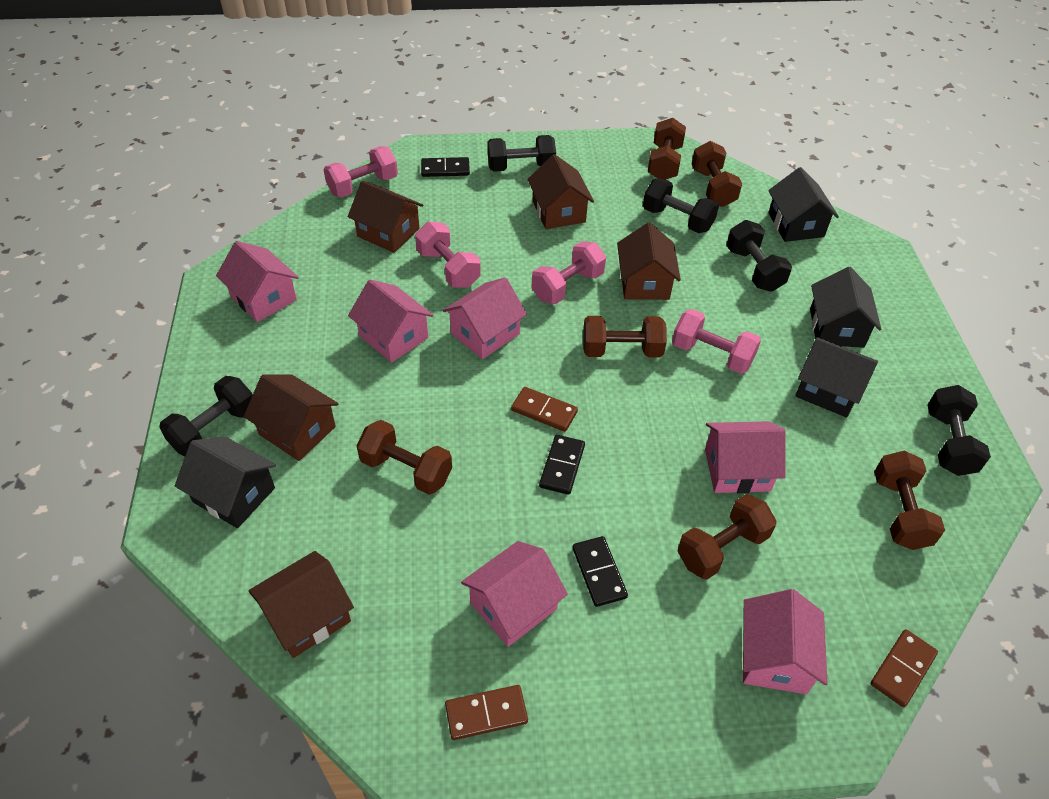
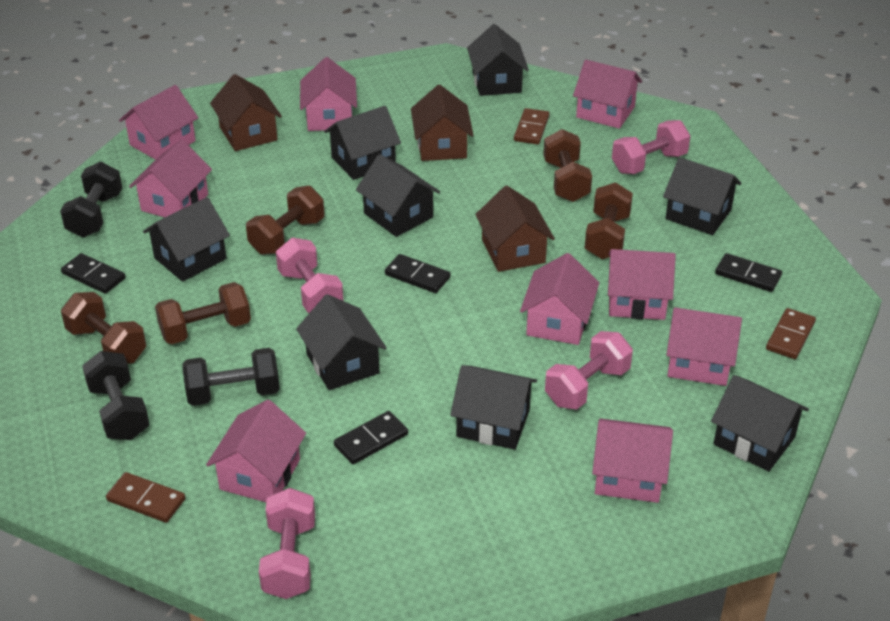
black domino: 3 -> 4
black dumbbell: 5 -> 3
black house: 4 -> 8
brown dumbbell: 6 -> 5
brown house: 5 -> 3
pink house: 6 -> 9

